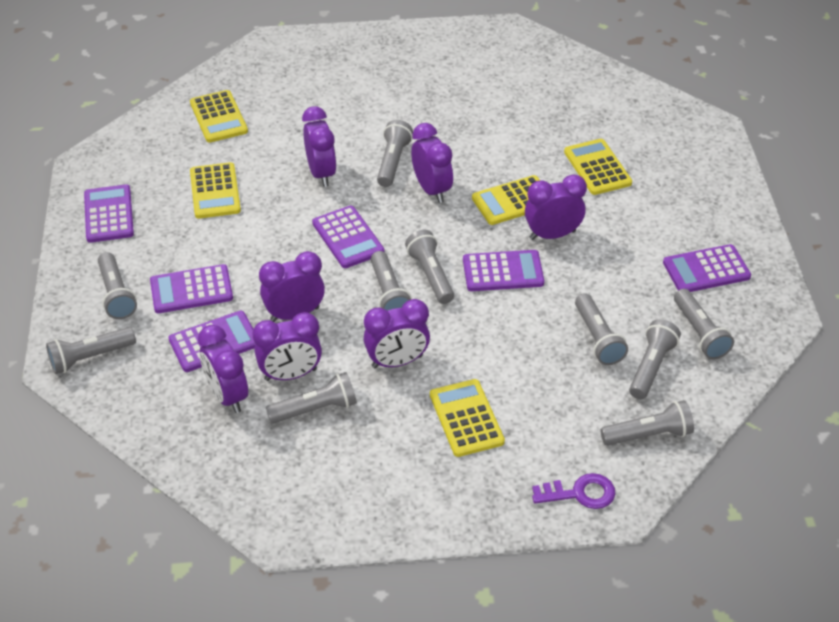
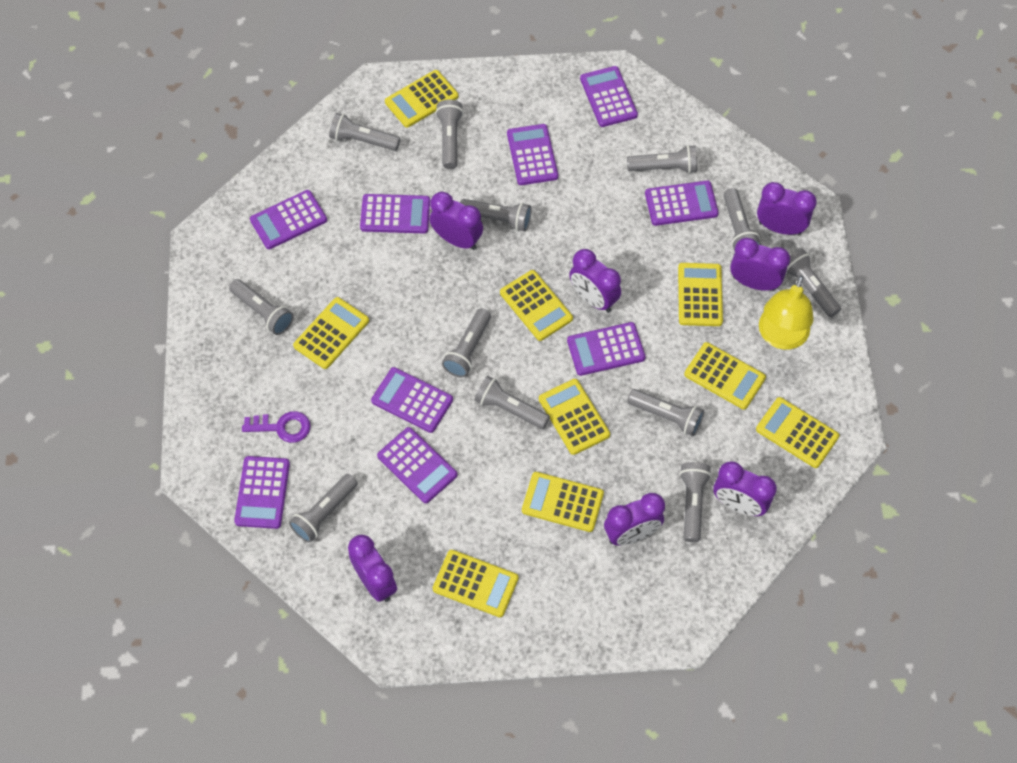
grey flashlight: 10 -> 12
purple calculator: 6 -> 9
yellow calculator: 5 -> 9
yellow lamp: 0 -> 1

